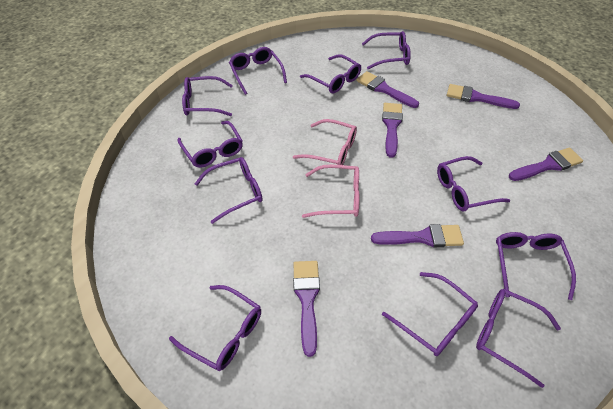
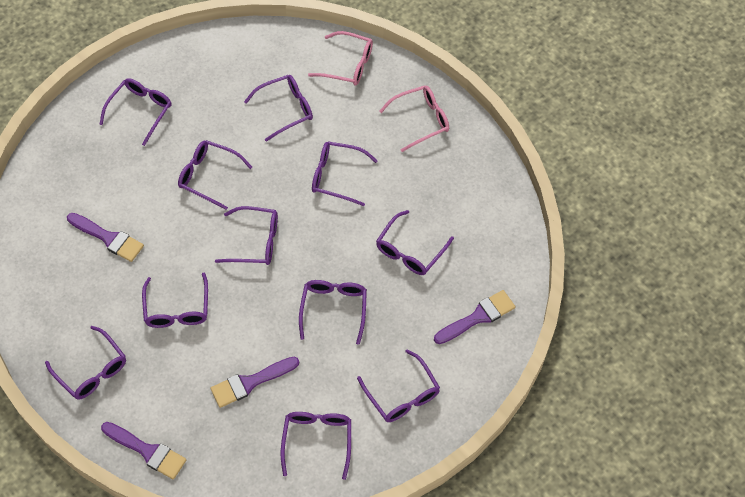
purple brush: 6 -> 4

